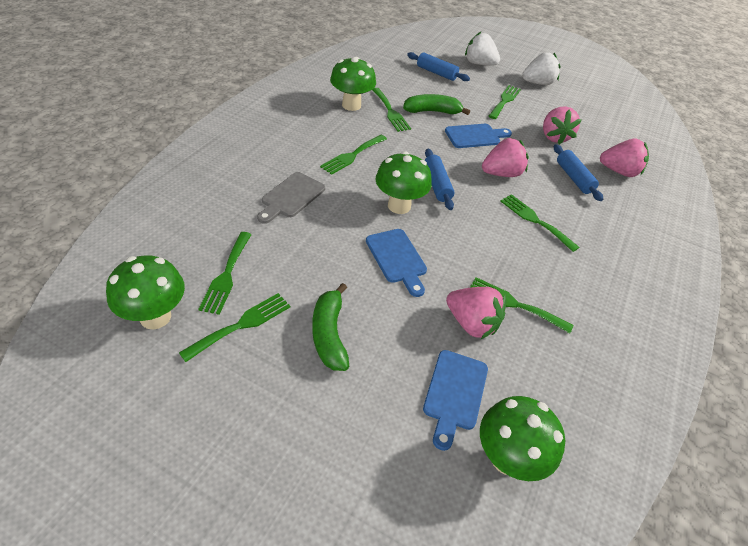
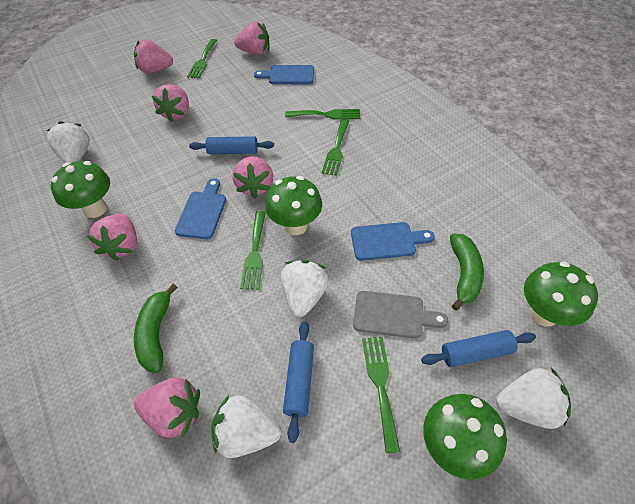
green fork: 7 -> 5
pink strawberry: 4 -> 6
white strawberry: 2 -> 4

